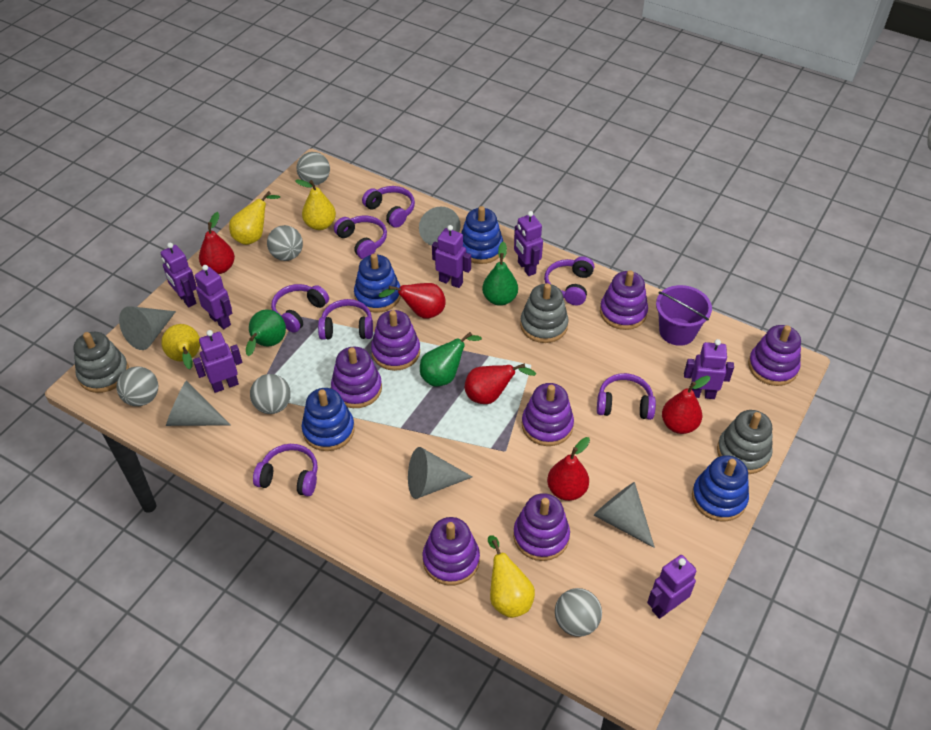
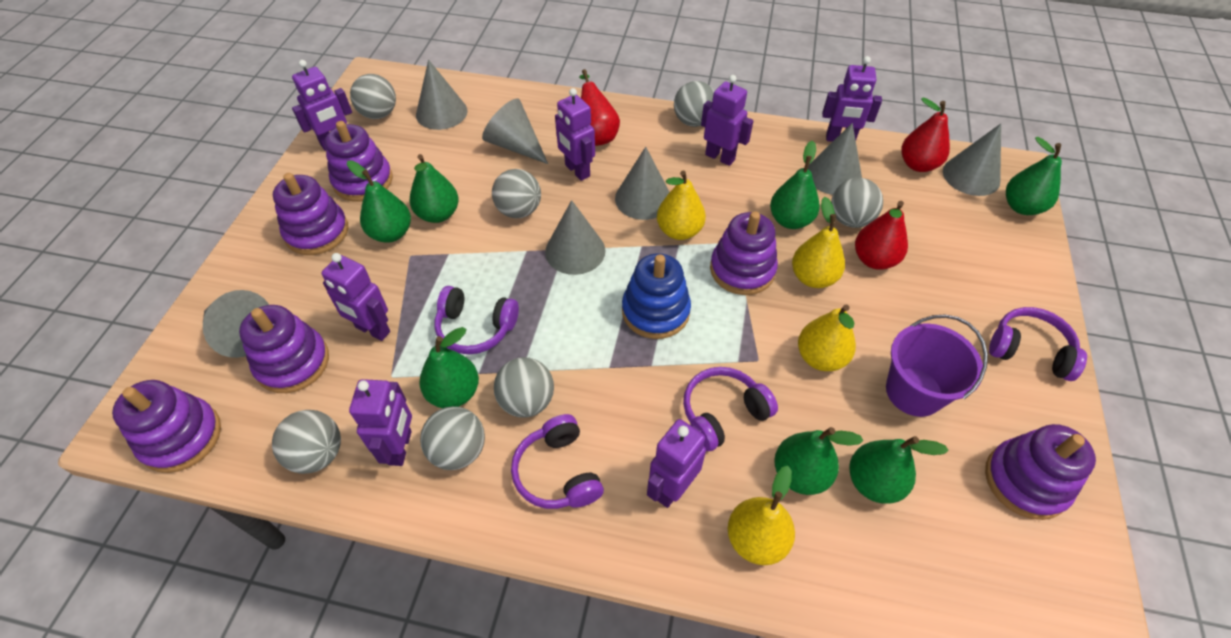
blue stacking toy: 4 -> 1
green pear: 3 -> 7
grey ball: 5 -> 7
grey cone: 5 -> 7
grey stacking toy: 3 -> 0
purple headphones: 7 -> 4
purple stacking toy: 7 -> 6
red pear: 5 -> 3

